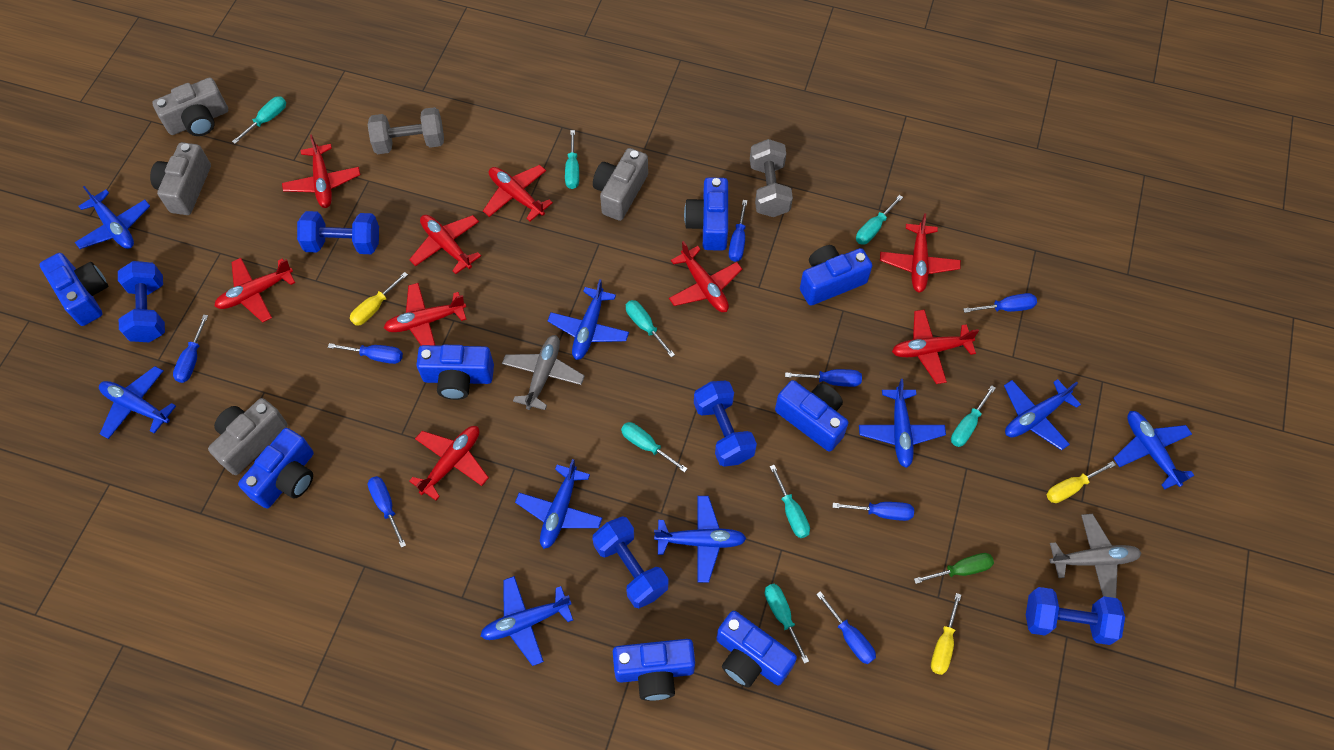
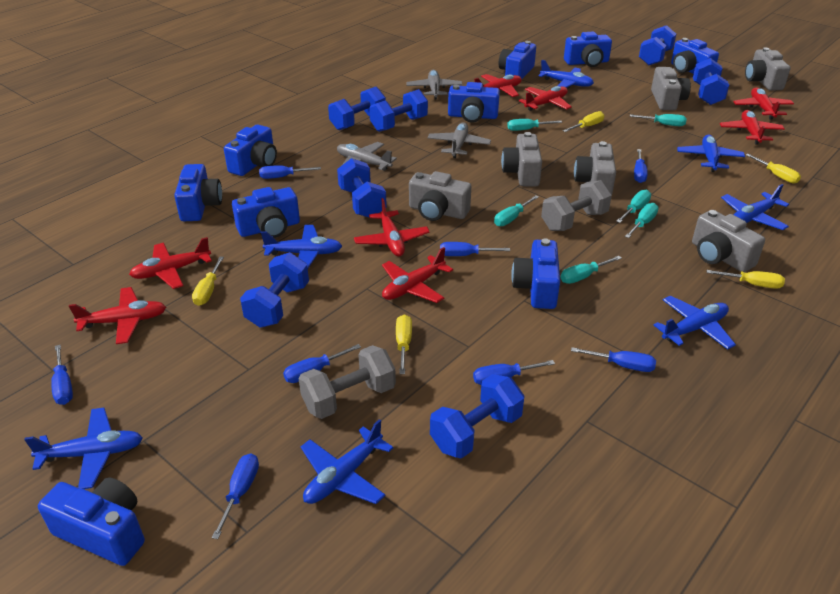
blue camera: 8 -> 9
blue dumbbell: 5 -> 7
blue plane: 9 -> 7
green screwdriver: 1 -> 0
grey camera: 4 -> 6
grey plane: 2 -> 3
red plane: 9 -> 8
turquoise screwdriver: 8 -> 6
yellow screwdriver: 3 -> 5

